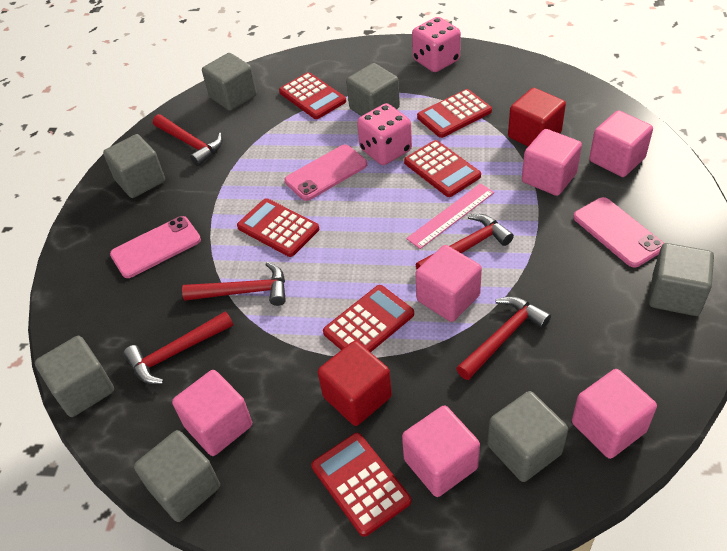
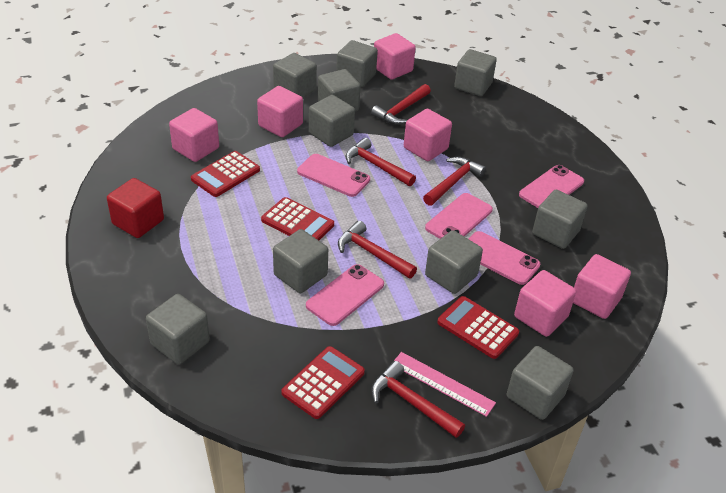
grey cube: 7 -> 10
pink dice: 2 -> 0
pink phone: 3 -> 5
red calculator: 6 -> 4
red cube: 2 -> 1

